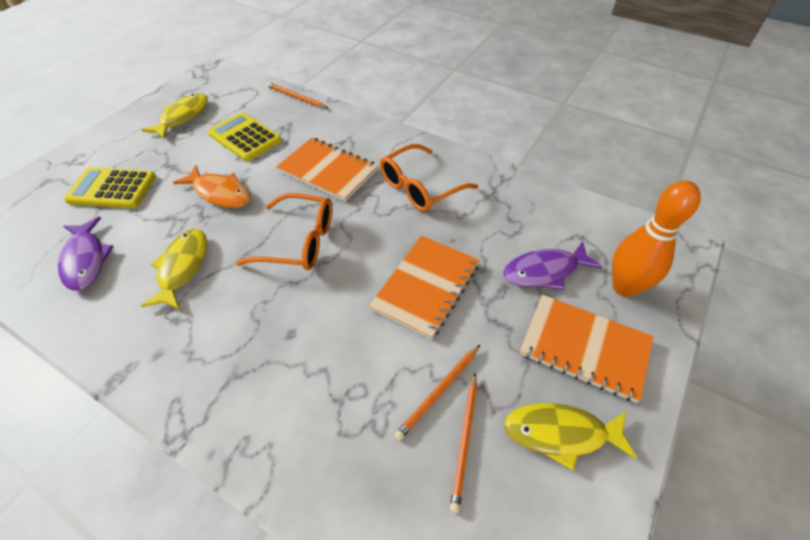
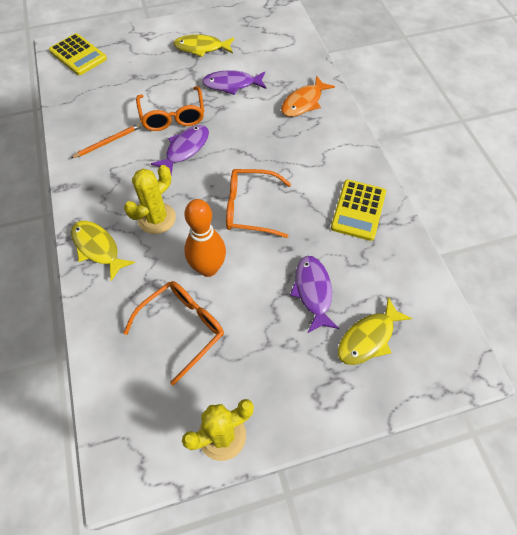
orange glasses: 2 -> 3
orange notebook: 3 -> 0
orange pencil: 3 -> 1
purple fish: 2 -> 3
yellow cactus: 0 -> 2

